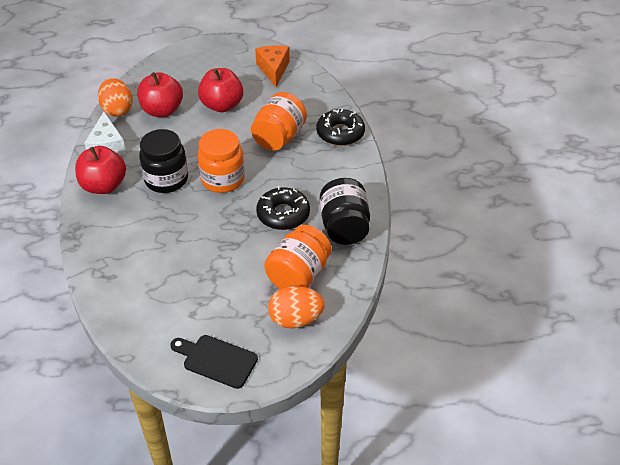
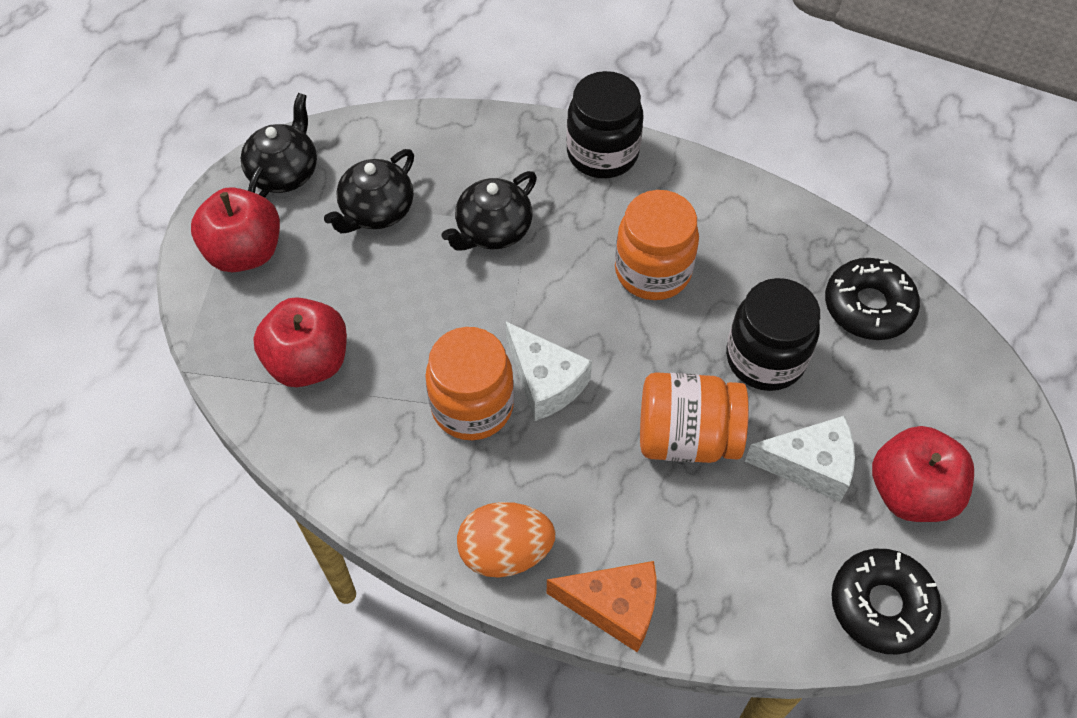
black cutting board: 1 -> 0
black teapot: 0 -> 3
orange egg: 2 -> 1
white cheese: 1 -> 2

